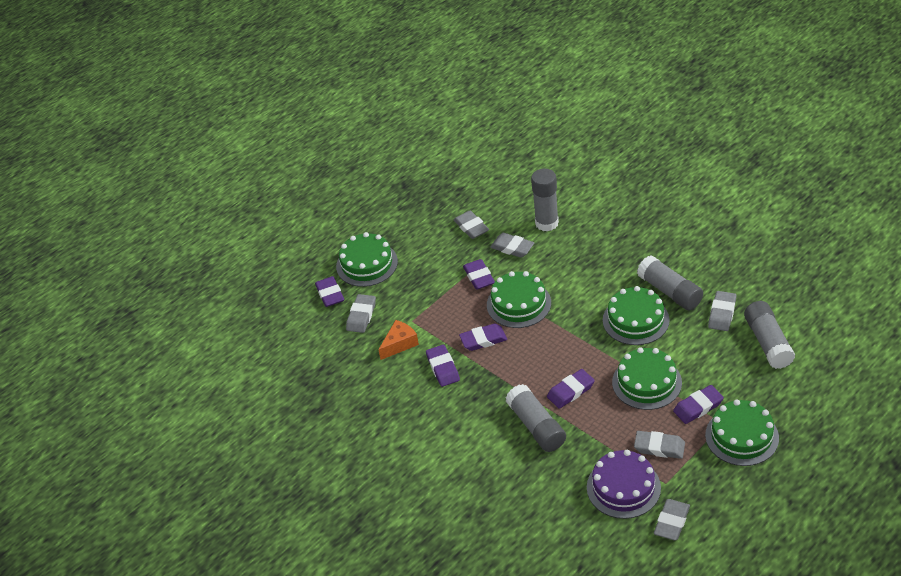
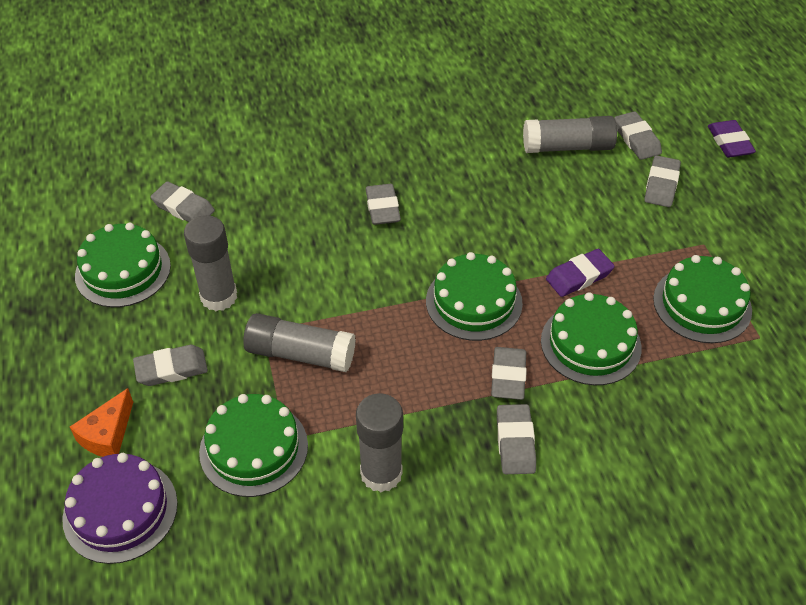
grey eraser: 6 -> 7
purple eraser: 6 -> 2

